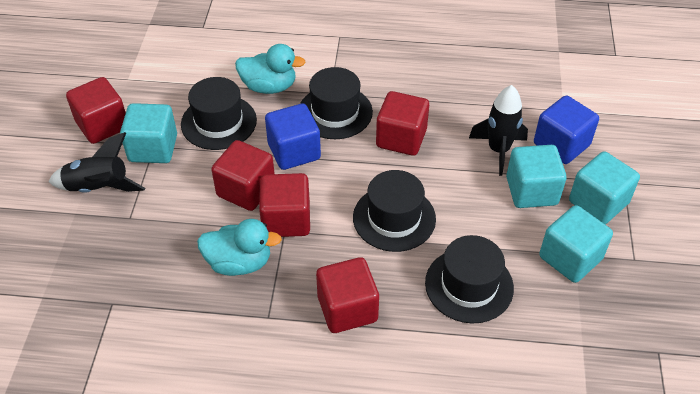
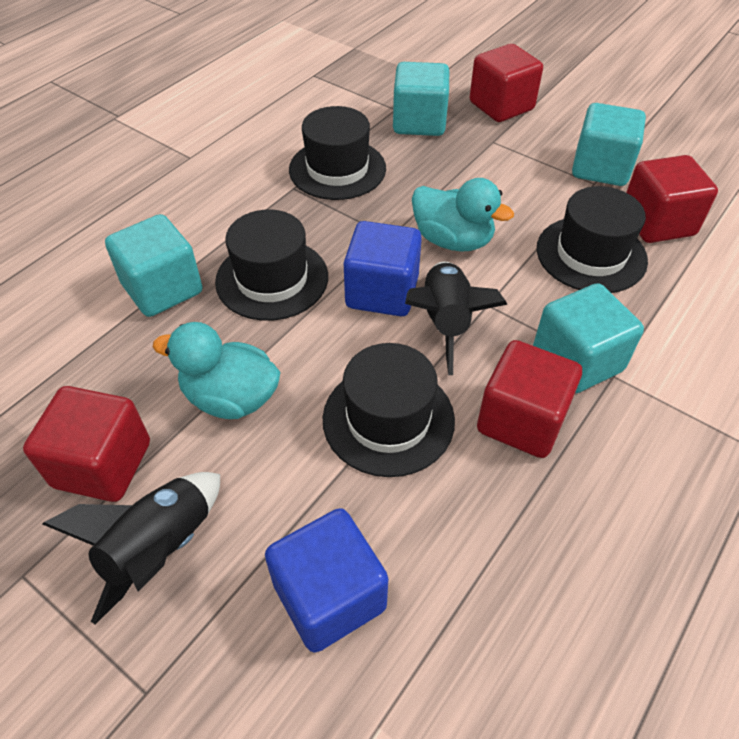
red cube: 5 -> 4

